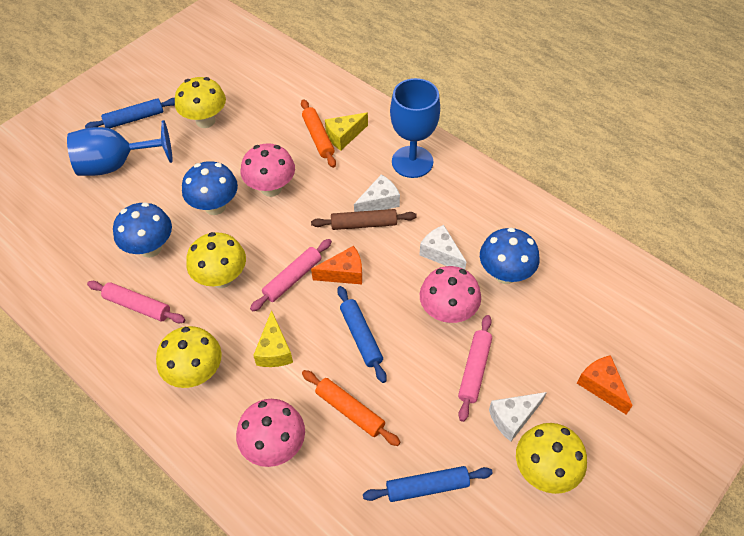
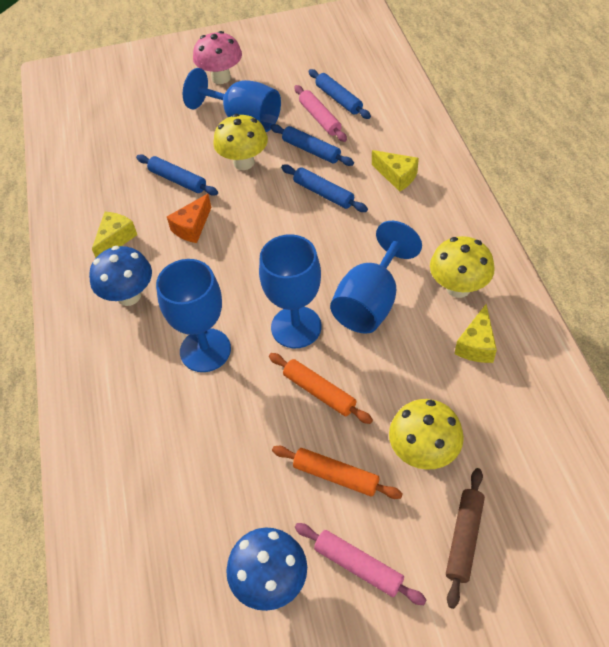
blue goblet: 2 -> 4
blue mushroom: 3 -> 2
blue rolling pin: 3 -> 4
orange cheese: 2 -> 1
pink mushroom: 3 -> 1
pink rolling pin: 3 -> 2
white cheese: 3 -> 0
yellow cheese: 2 -> 3
yellow mushroom: 4 -> 3

